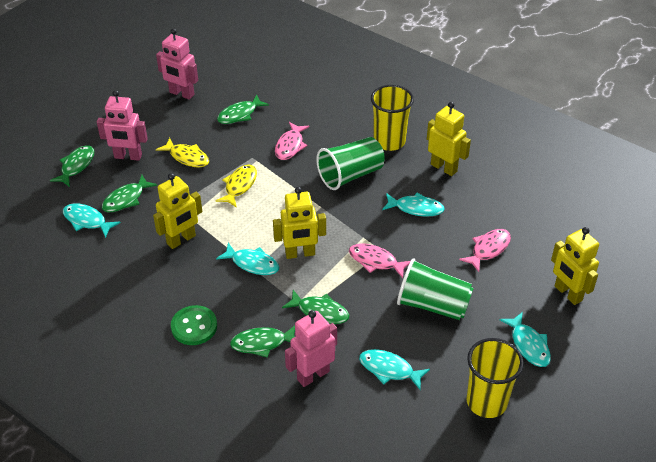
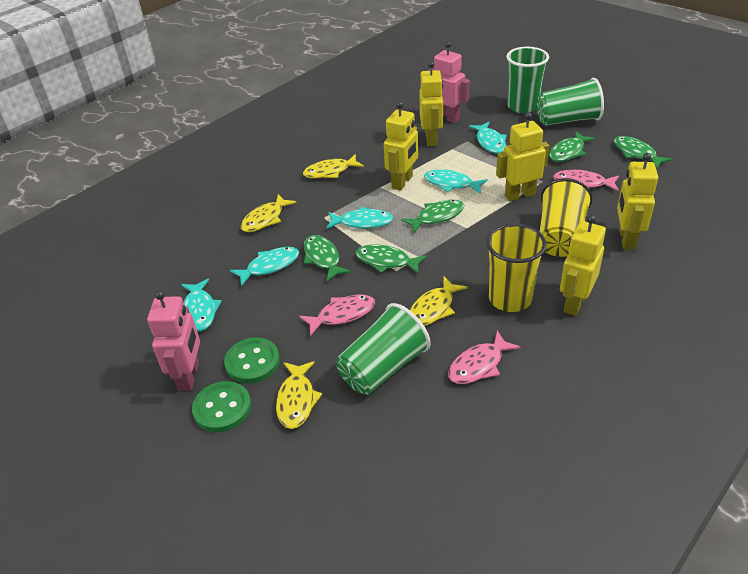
green button: 1 -> 2
green cup: 2 -> 3
pink robot: 3 -> 2
yellow fish: 2 -> 4
yellow robot: 4 -> 5

